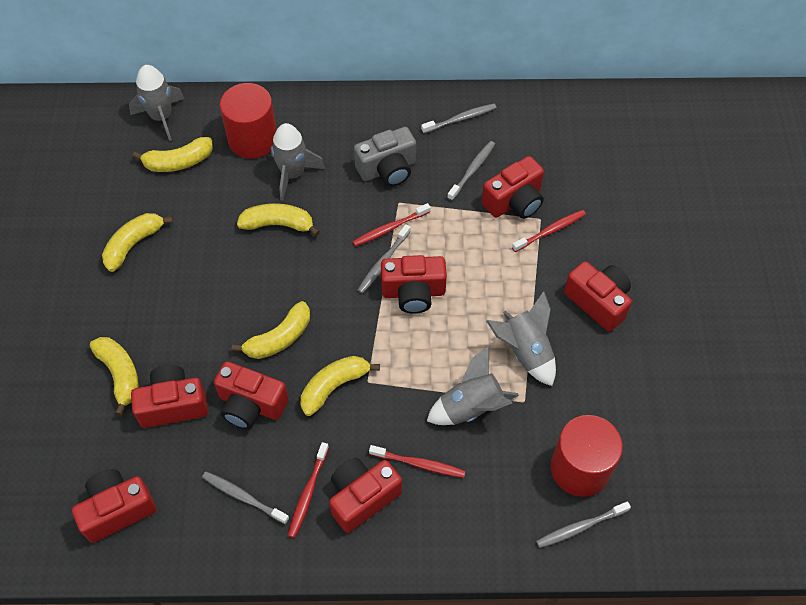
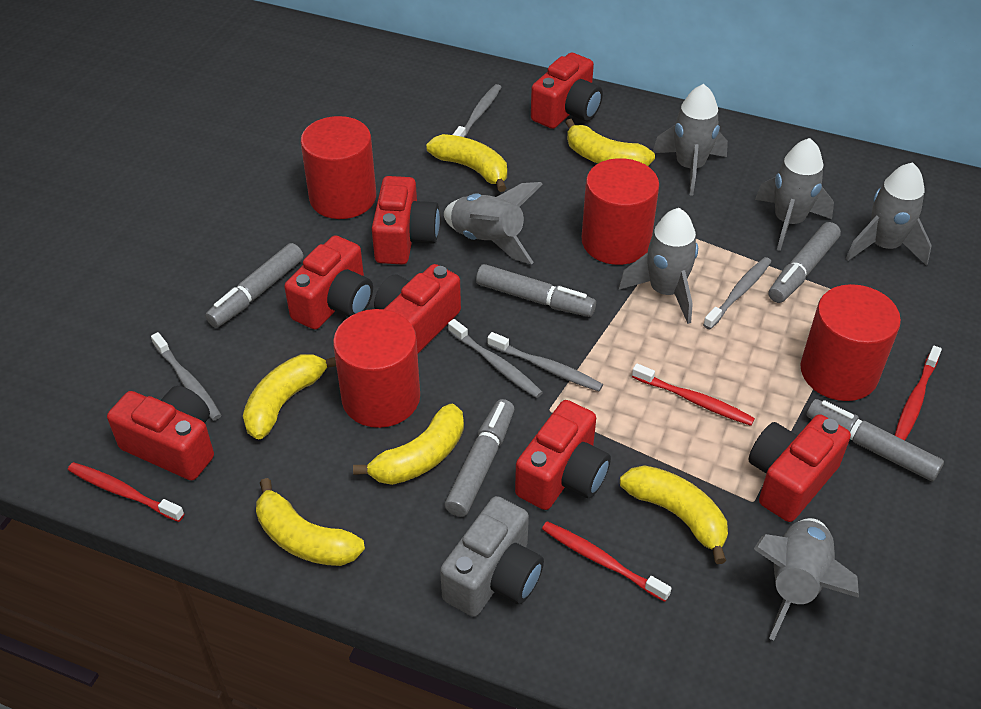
grey marker: 0 -> 5
grey rocket: 4 -> 6
red cylinder: 2 -> 4

